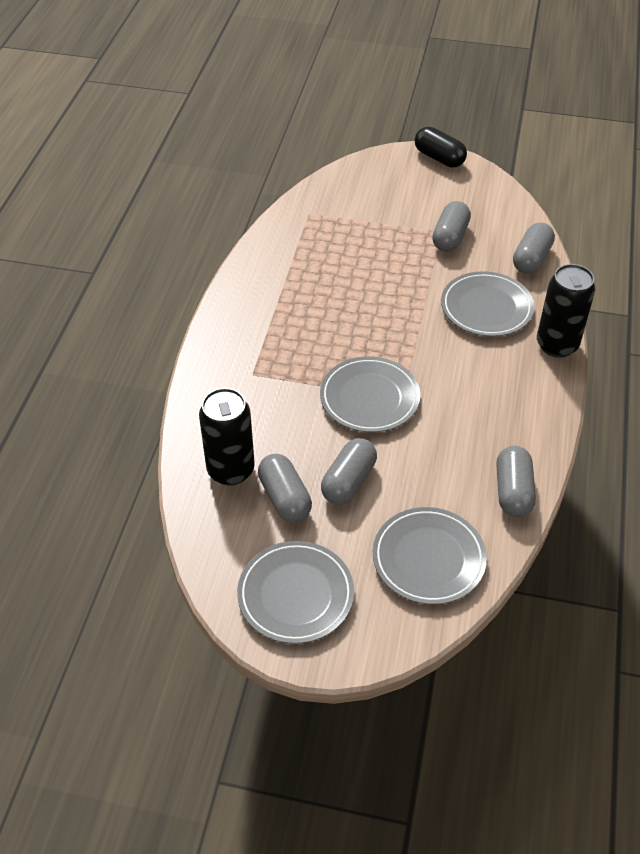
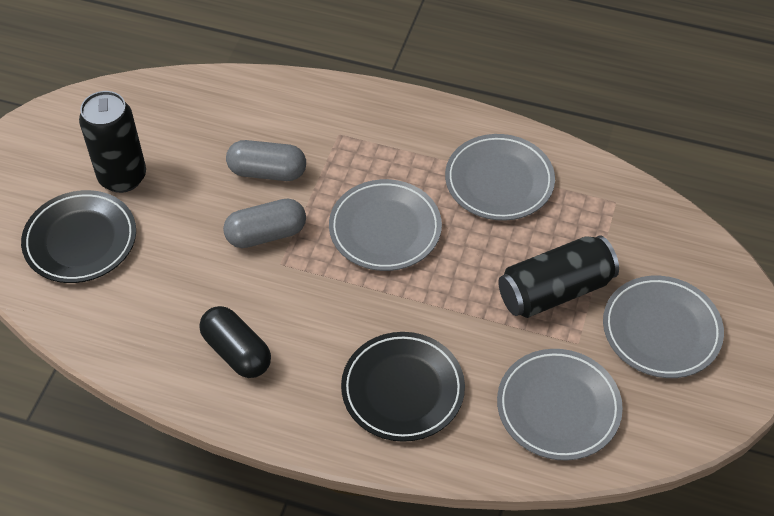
black plate: 0 -> 2
grey capsule: 5 -> 2

